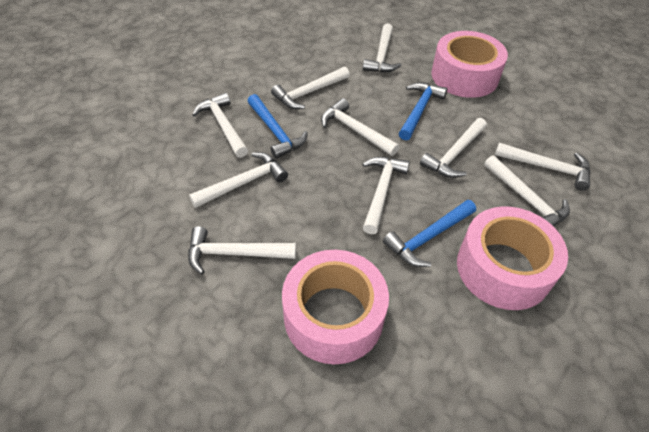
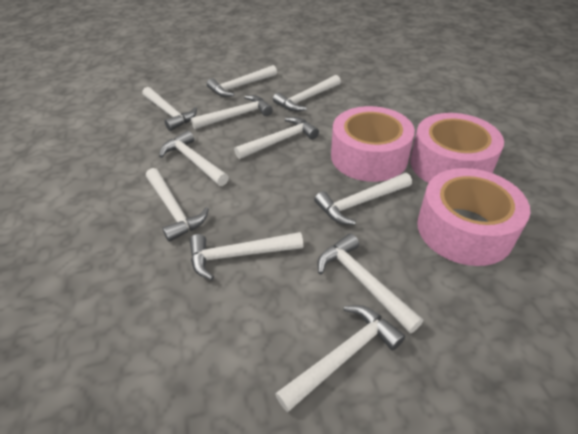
blue hammer: 3 -> 0
white hammer: 10 -> 11

